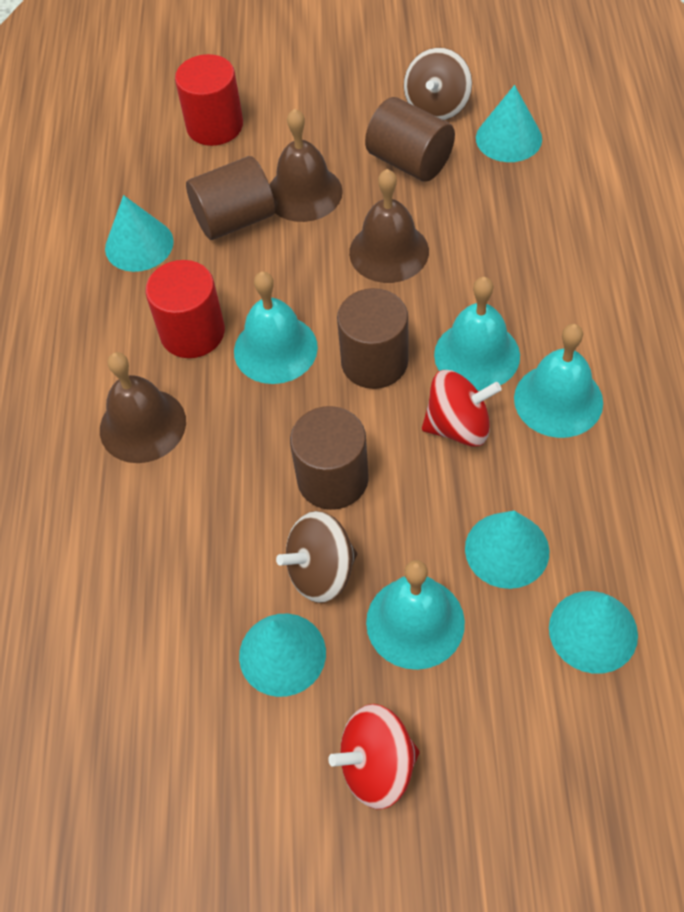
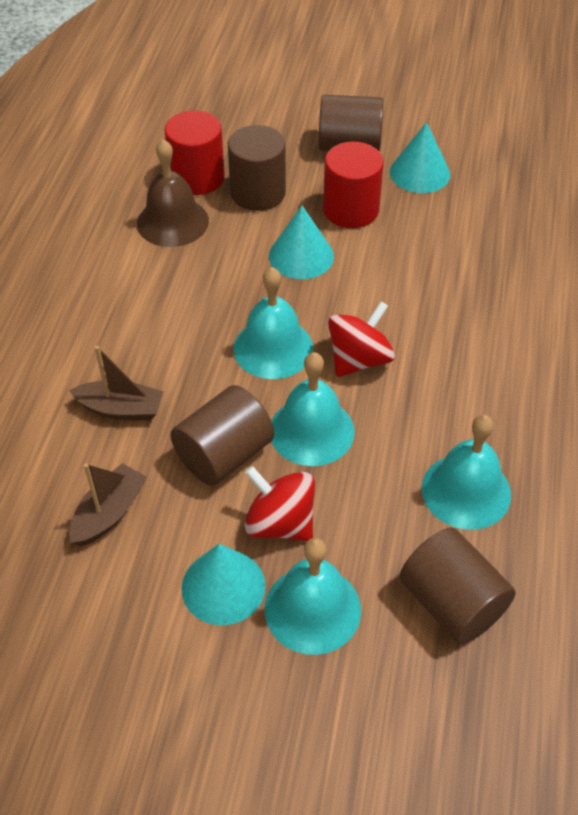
brown bell: 3 -> 1
brown boat: 0 -> 2
brown spinning top: 2 -> 0
turquoise cone: 5 -> 3

